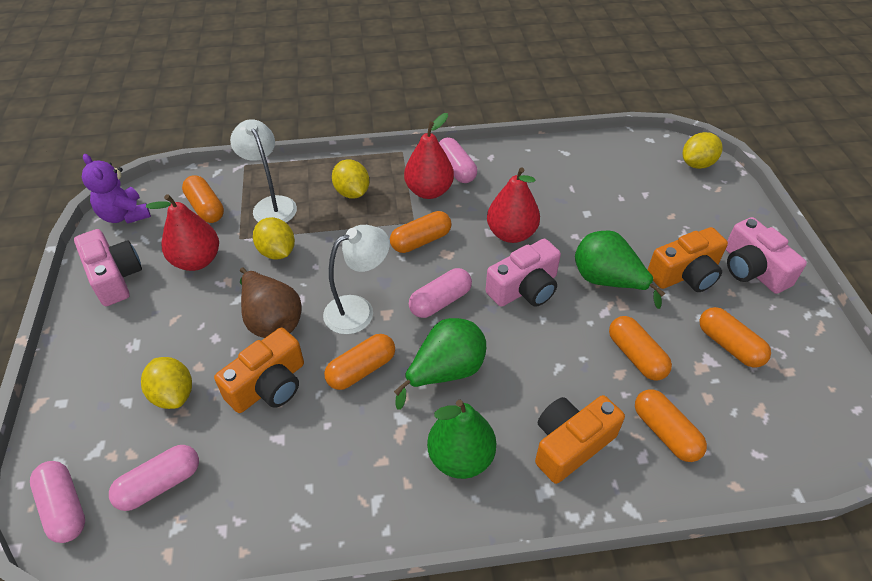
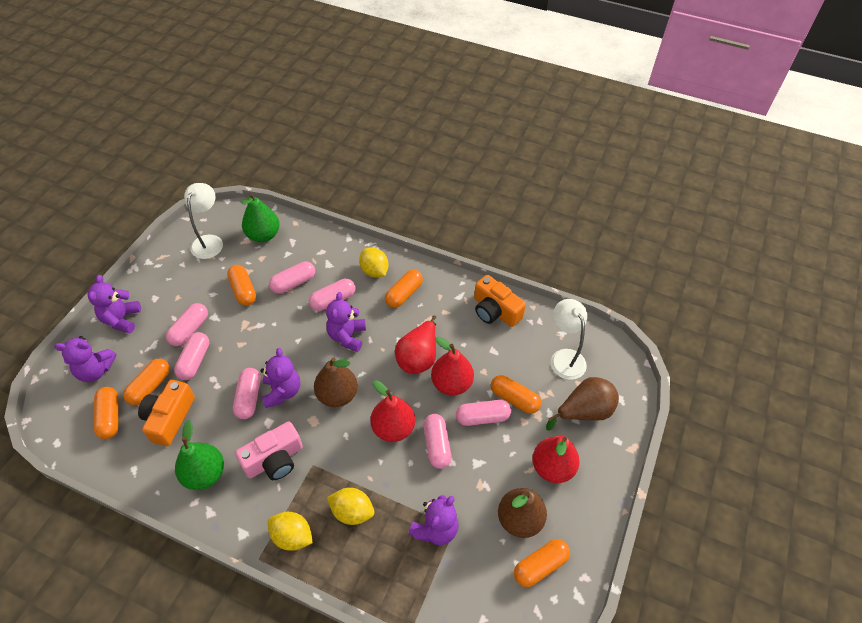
brown pear: 1 -> 3
green pear: 3 -> 2
orange camera: 3 -> 2
pink camera: 3 -> 1
pink capsule: 4 -> 7
purple teddy bear: 1 -> 5
red pear: 3 -> 4
yellow lemon: 4 -> 3

